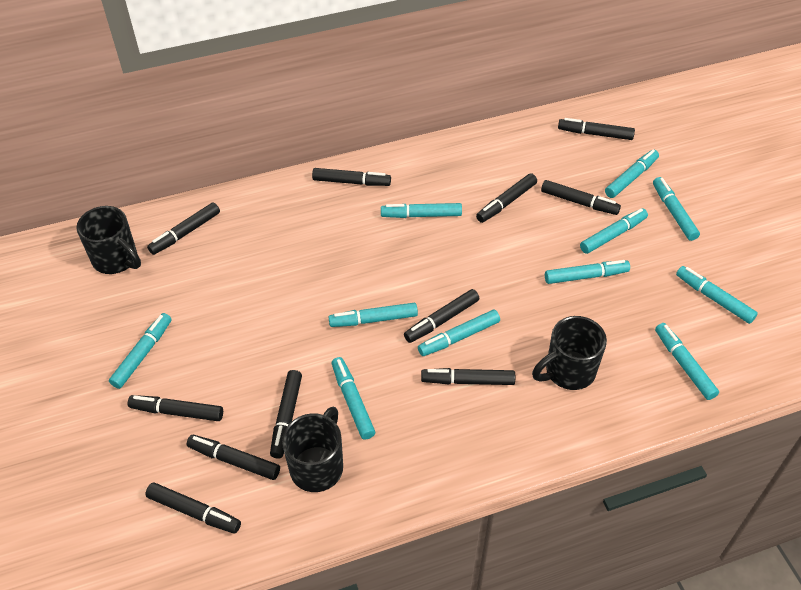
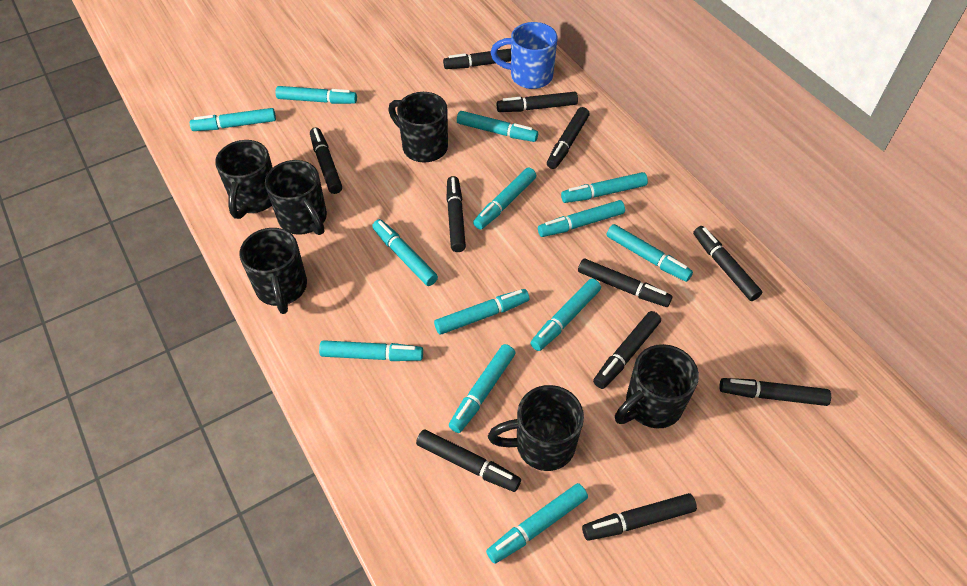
black mug: 3 -> 6
blue mug: 0 -> 1
turquoise marker: 11 -> 13

